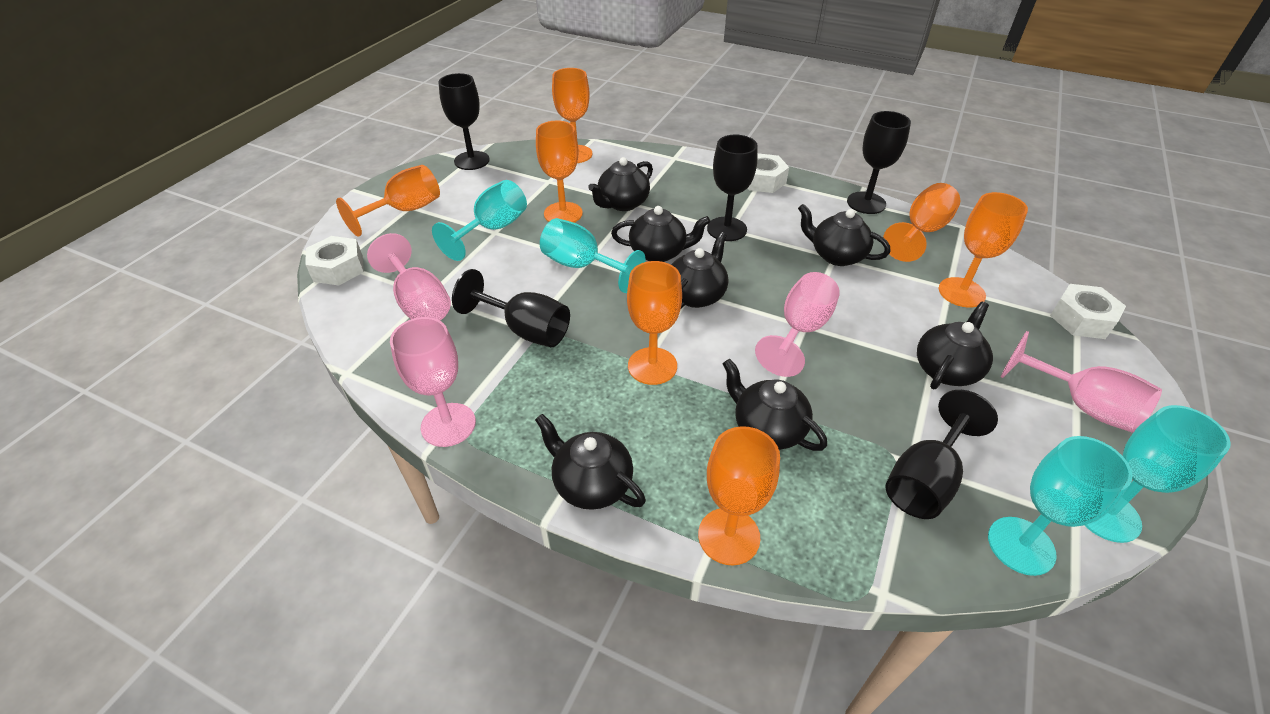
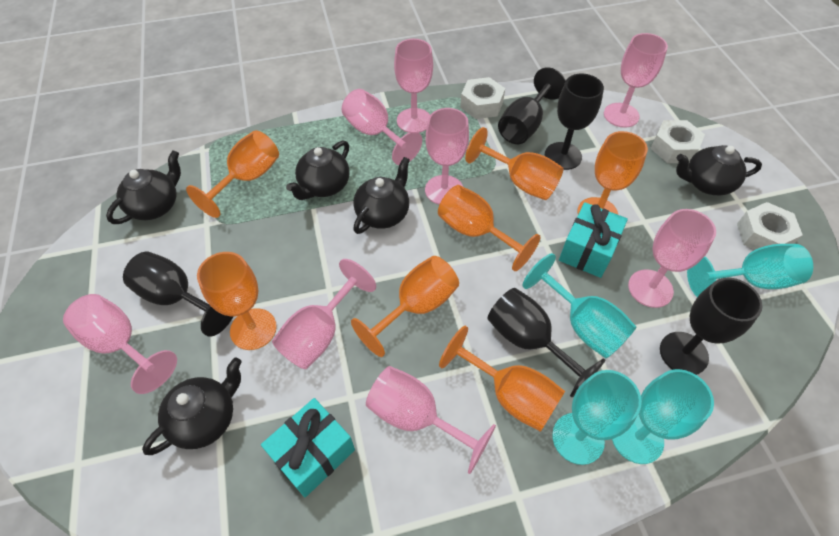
black teapot: 7 -> 5
pink goblet: 4 -> 8
turquoise gift: 0 -> 2

